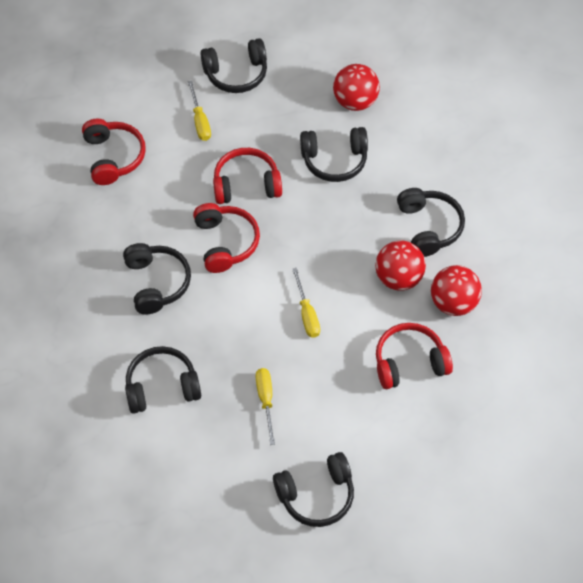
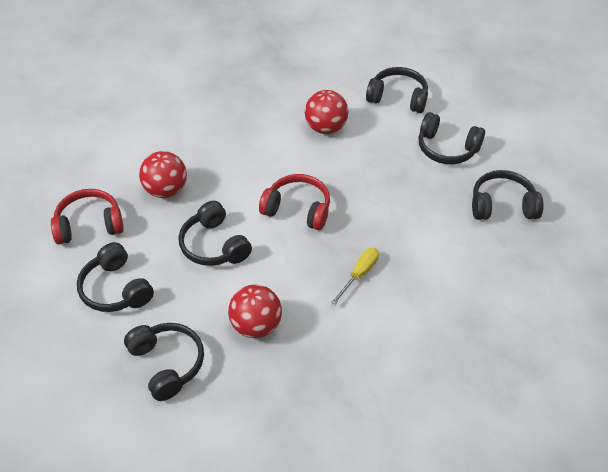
red headphones: 4 -> 2
yellow screwdriver: 3 -> 1

